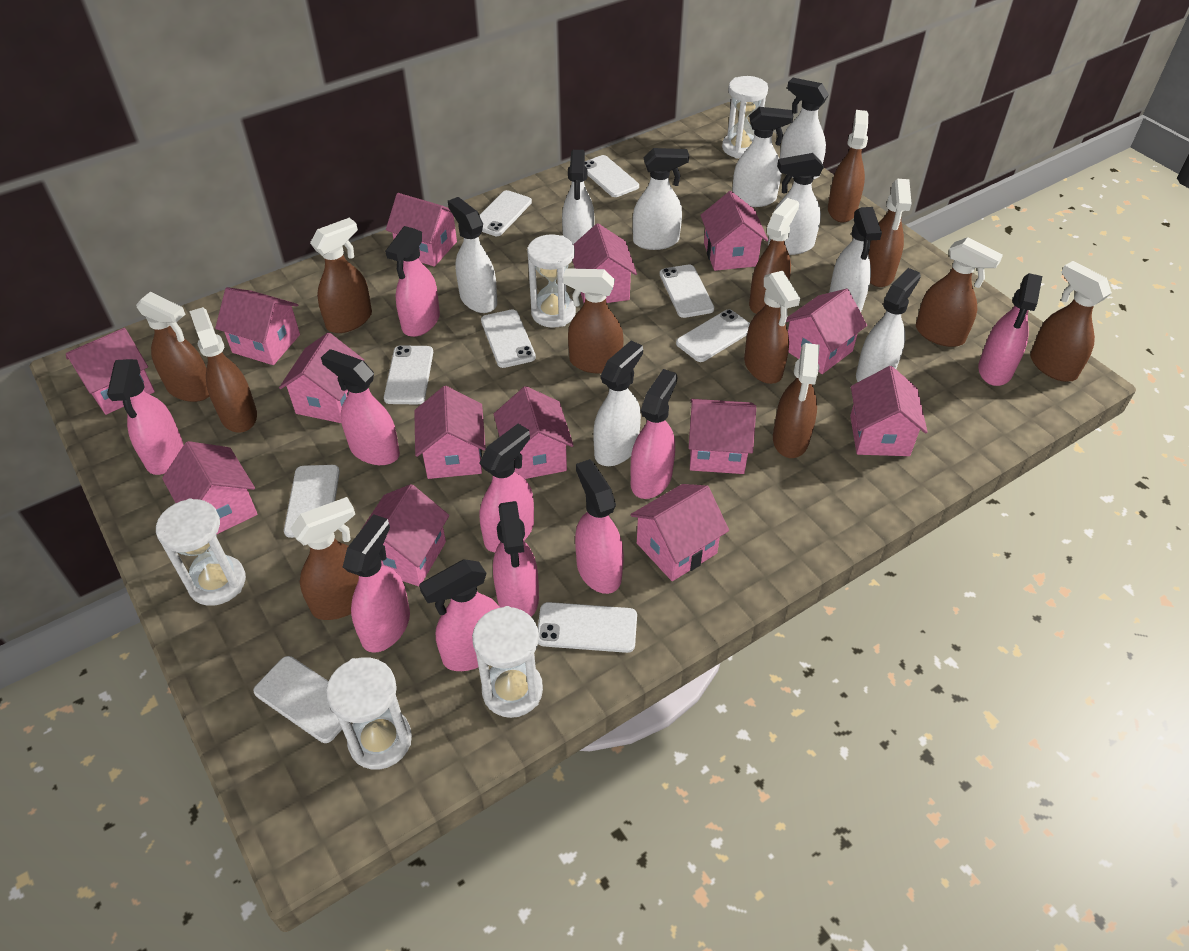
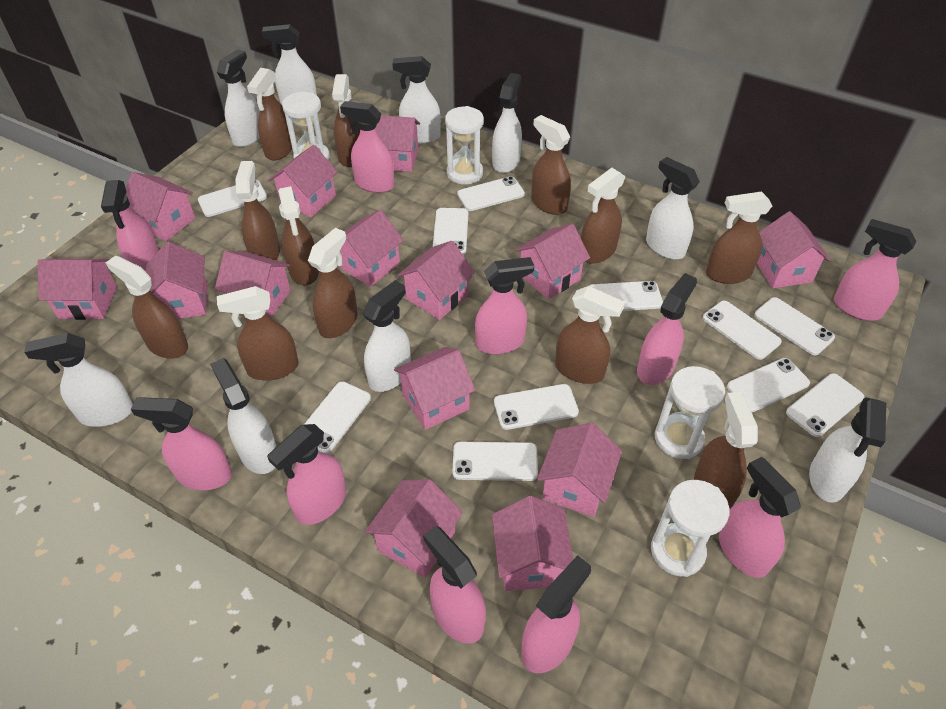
white hourglass: 5 -> 4
white phone: 9 -> 11

